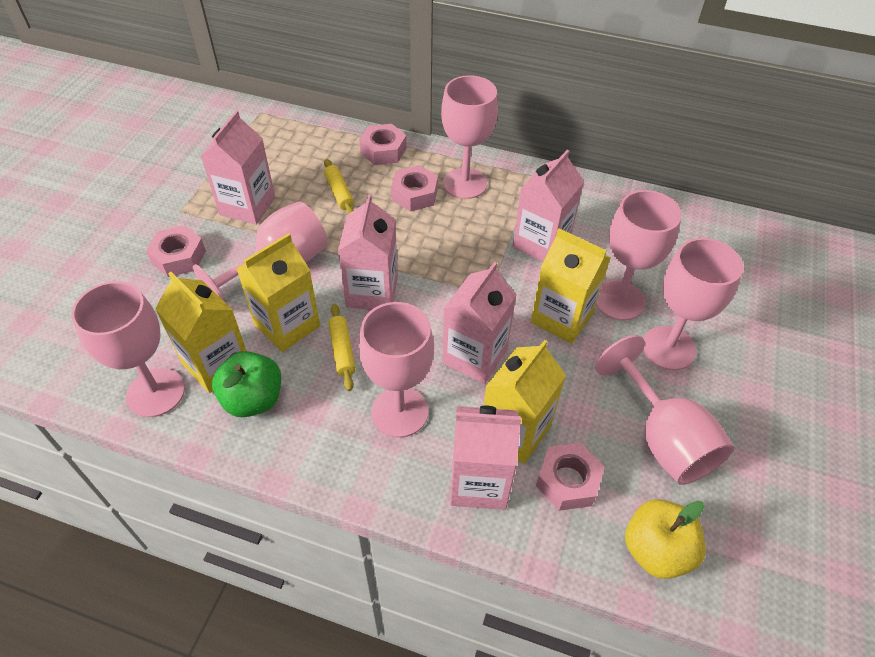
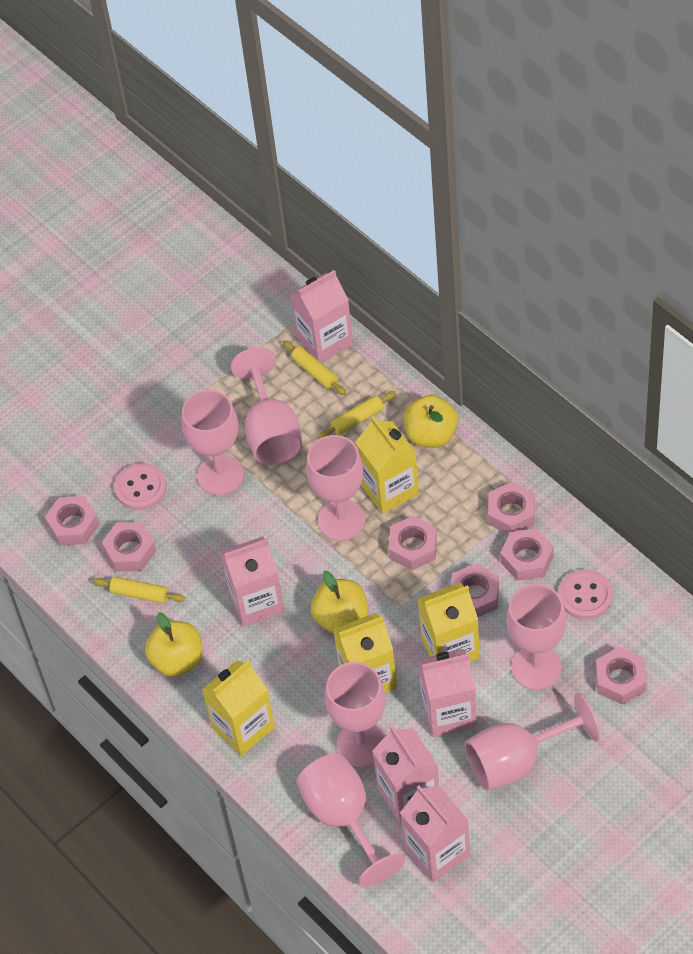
green apple: 1 -> 0
pink button: 0 -> 2
pink nut: 4 -> 7
yellow apple: 1 -> 3
yellow rolling pin: 2 -> 3

